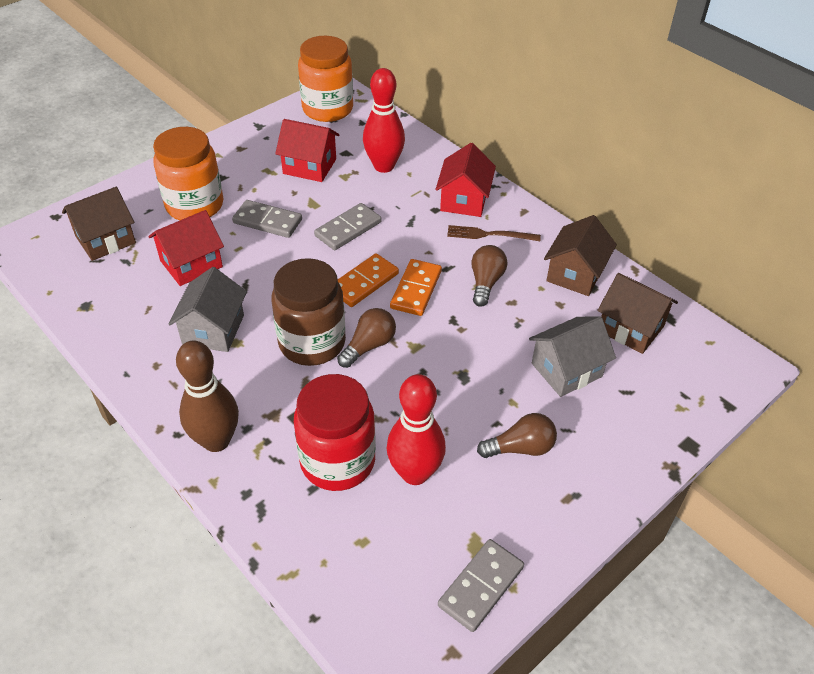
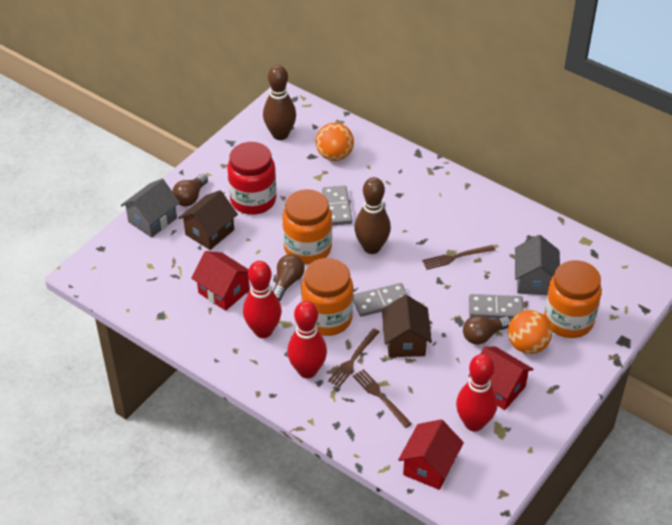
brown bowling pin: 1 -> 2
brown fork: 1 -> 3
brown house: 3 -> 2
brown jar: 1 -> 0
orange ball: 0 -> 2
orange domino: 2 -> 0
orange jar: 2 -> 3
red bowling pin: 2 -> 3

